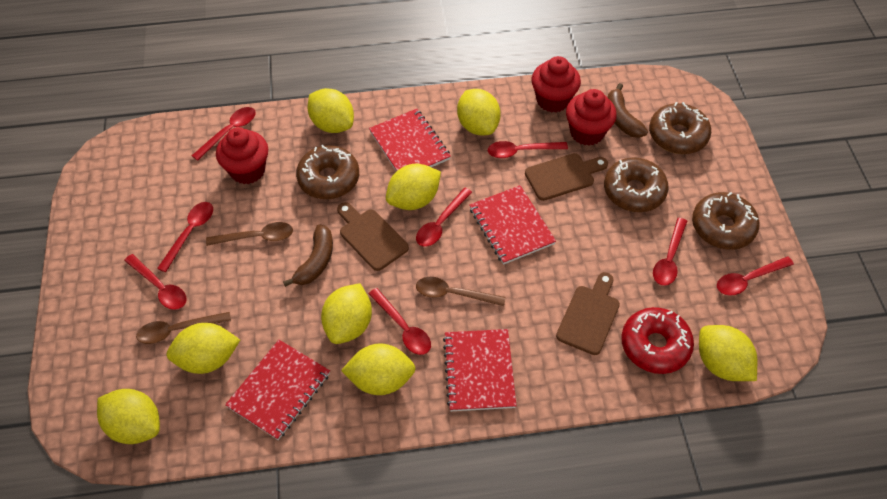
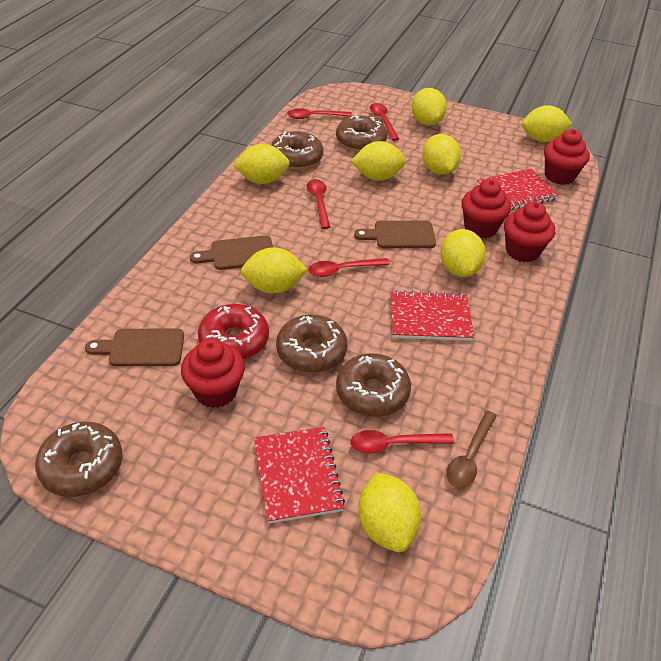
brown banana: 2 -> 0
brown donut: 4 -> 5
brown spoon: 3 -> 1
red cupcake: 3 -> 4
red notebook: 4 -> 3
red spoon: 8 -> 5

